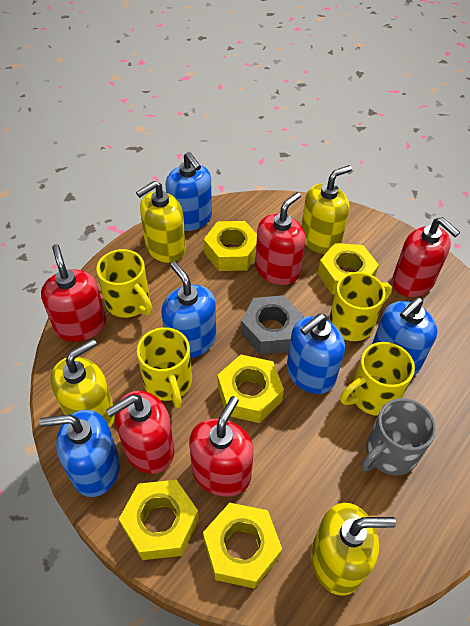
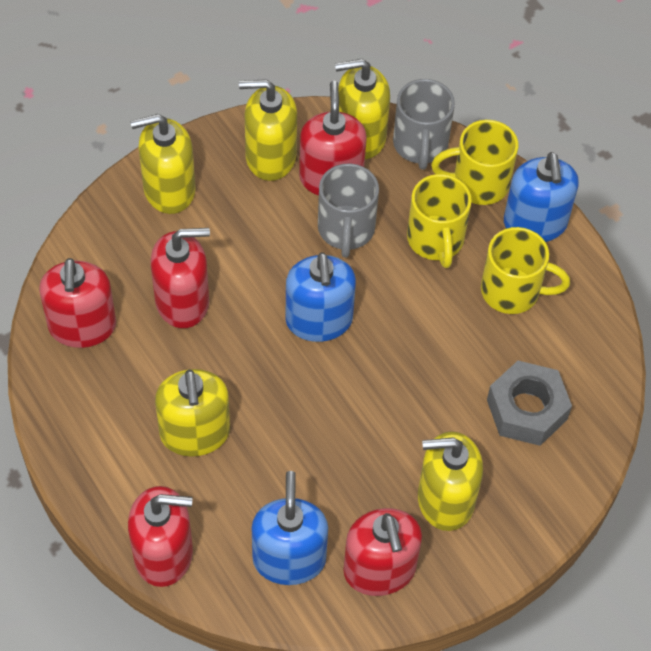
blue soap dispenser: 5 -> 3
grey mug: 1 -> 2
yellow mug: 4 -> 3
yellow nut: 5 -> 0
yellow soap dispenser: 4 -> 5

